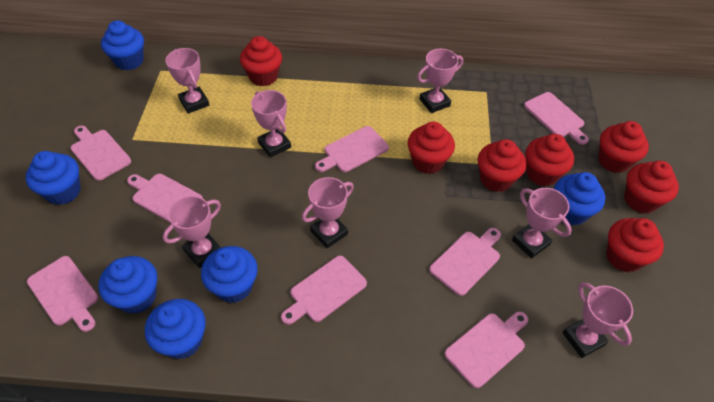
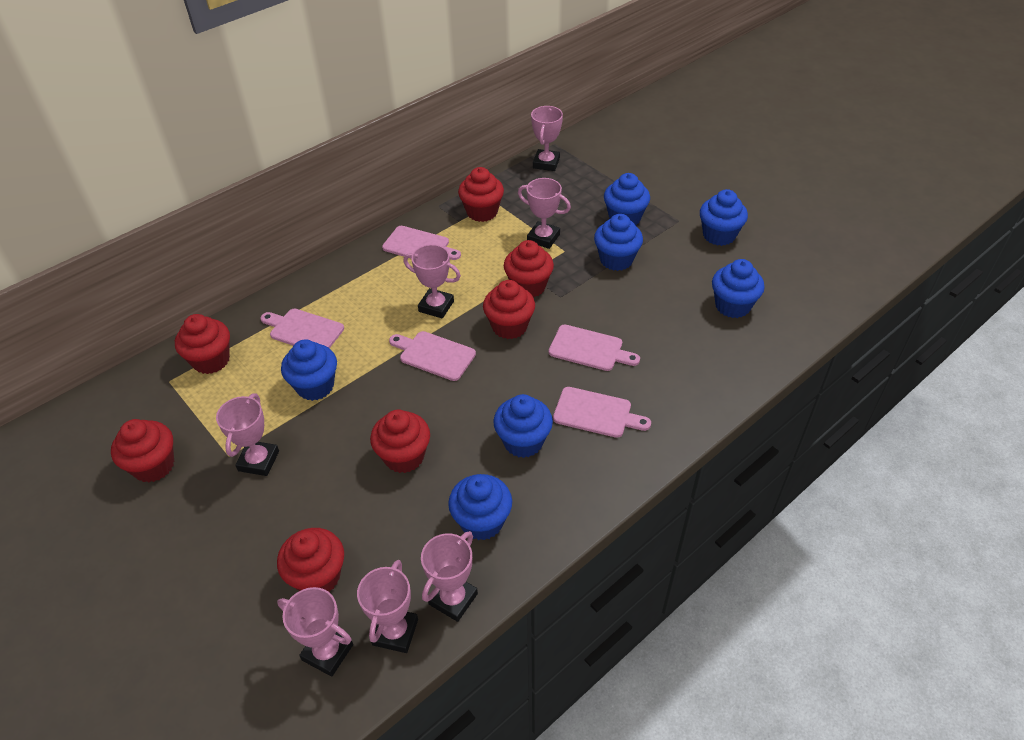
blue cupcake: 6 -> 7
pink cutting board: 8 -> 5

